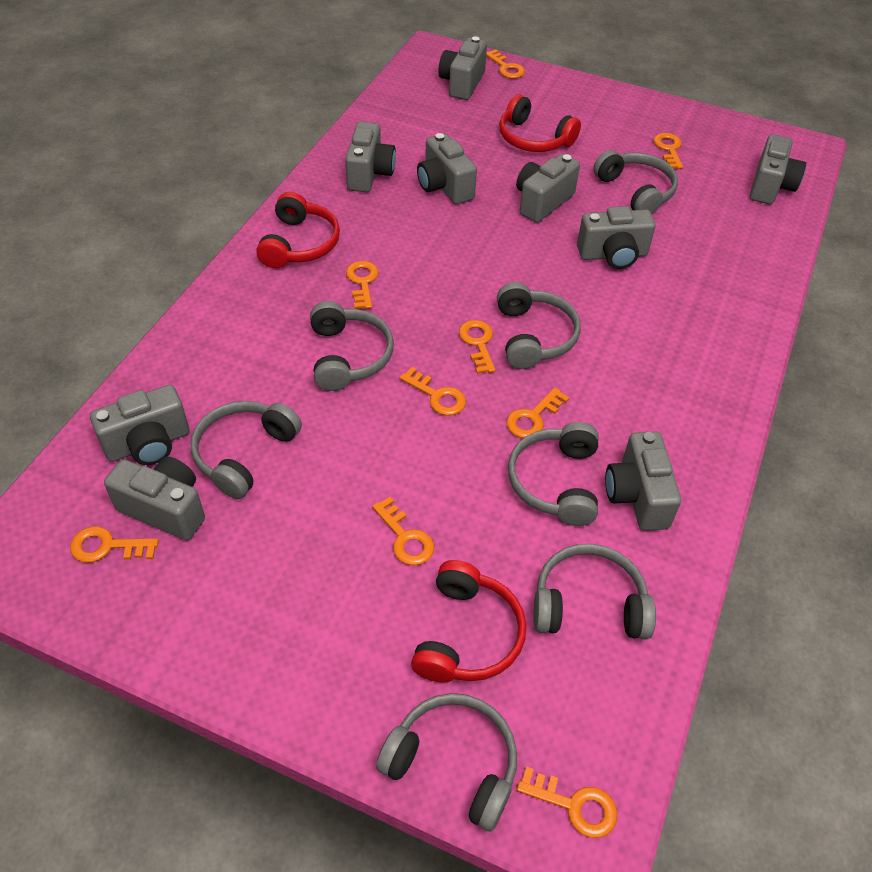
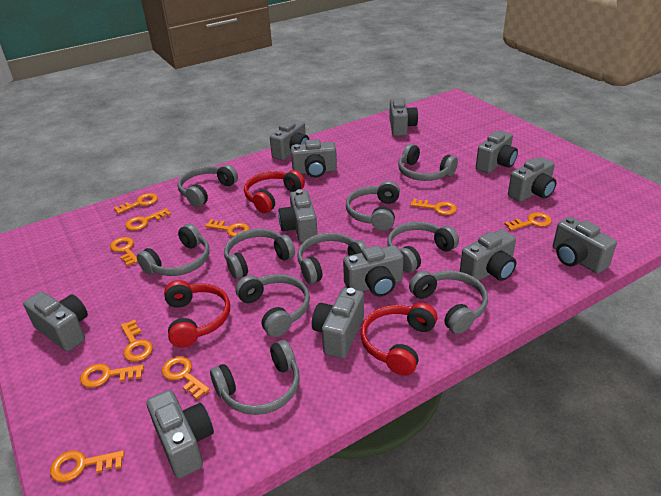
grey camera: 9 -> 12
grey headphones: 7 -> 10
orange key: 9 -> 10

